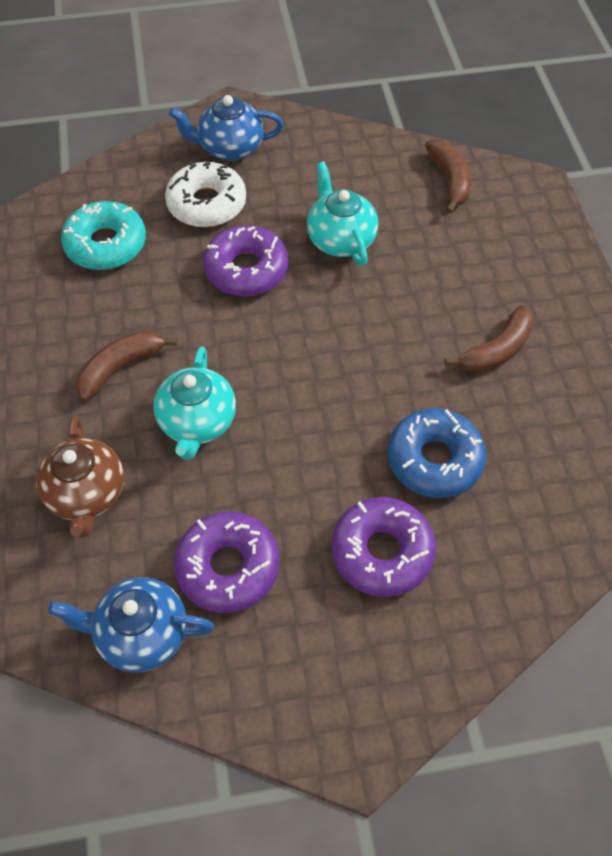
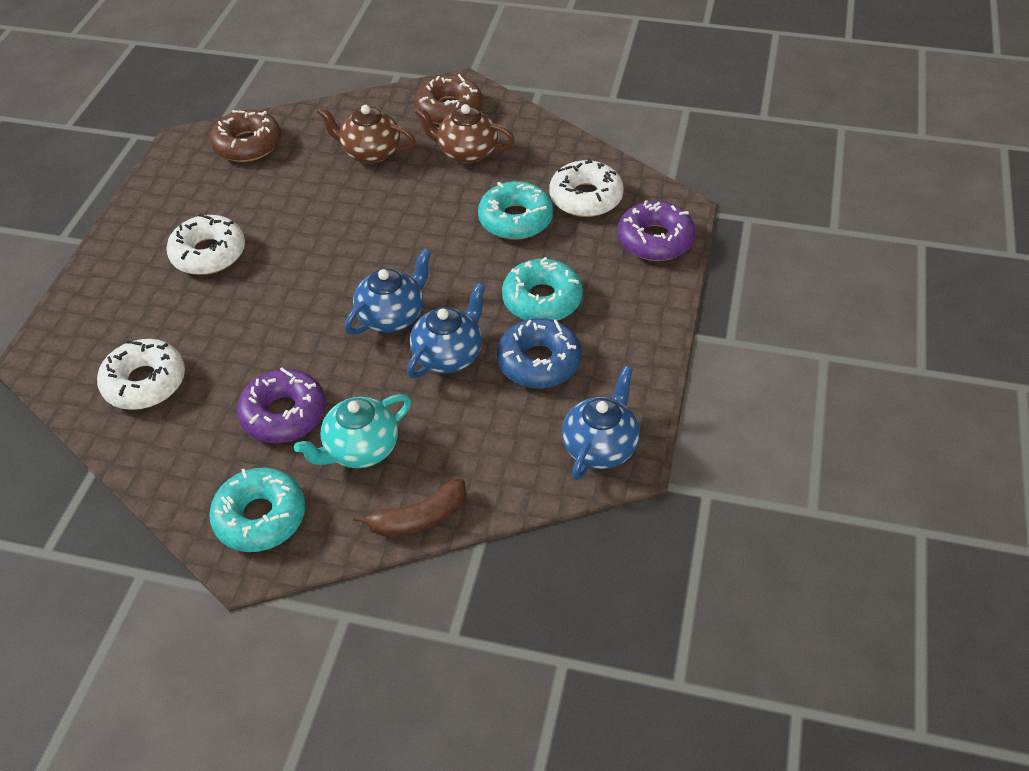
blue teapot: 2 -> 3
brown banana: 3 -> 1
brown donut: 0 -> 2
brown teapot: 1 -> 2
purple donut: 3 -> 2
turquoise donut: 1 -> 3
turquoise teapot: 2 -> 1
white donut: 1 -> 3

